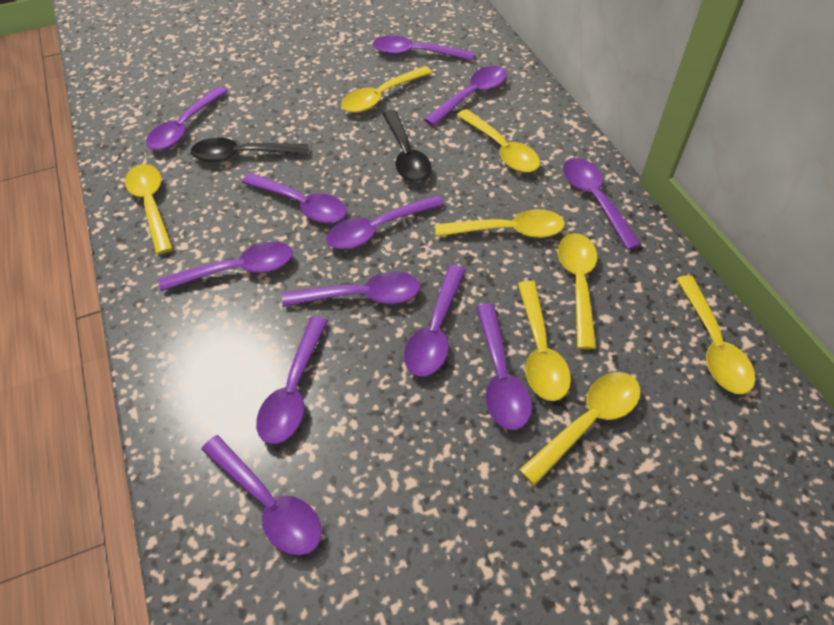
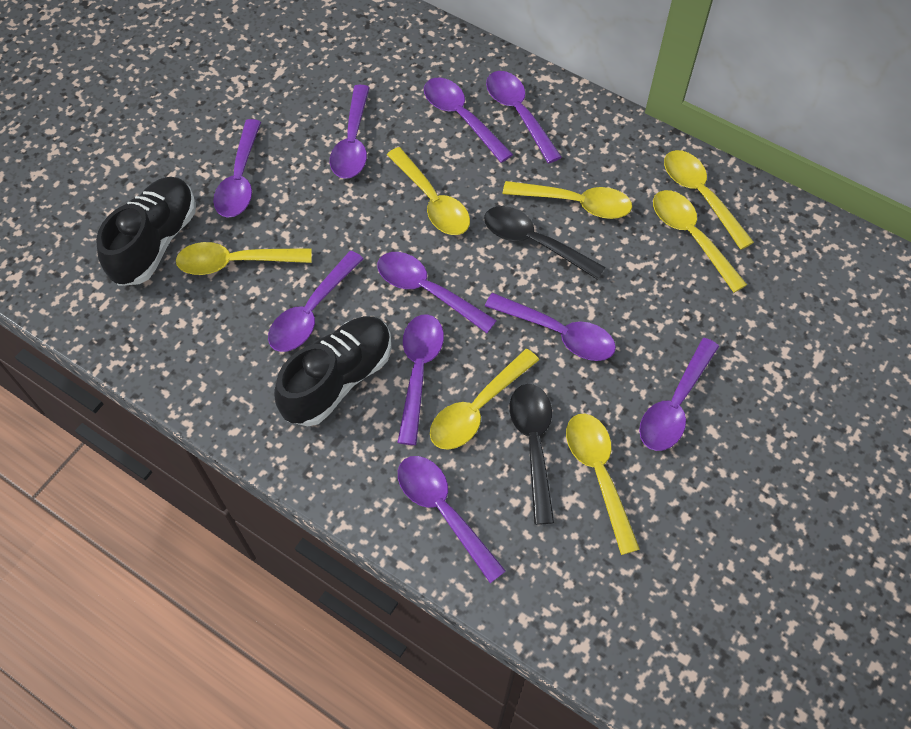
black shoe: 0 -> 2
purple spoon: 12 -> 10
yellow spoon: 8 -> 7

